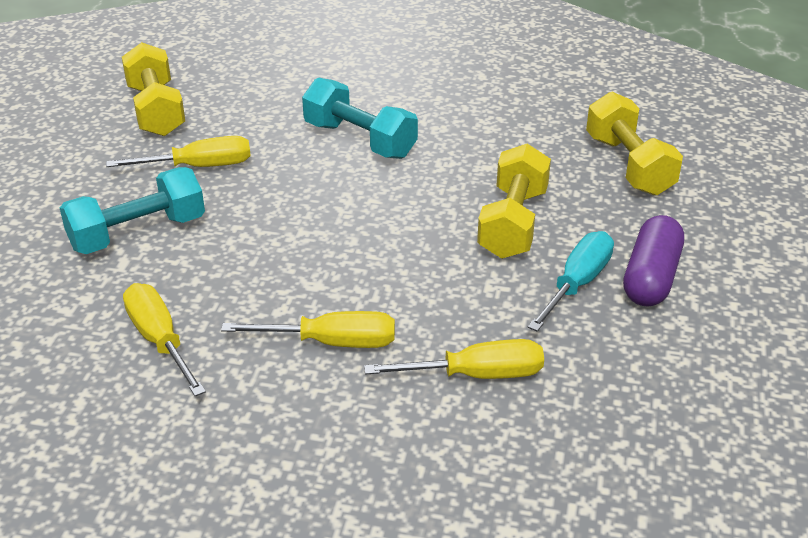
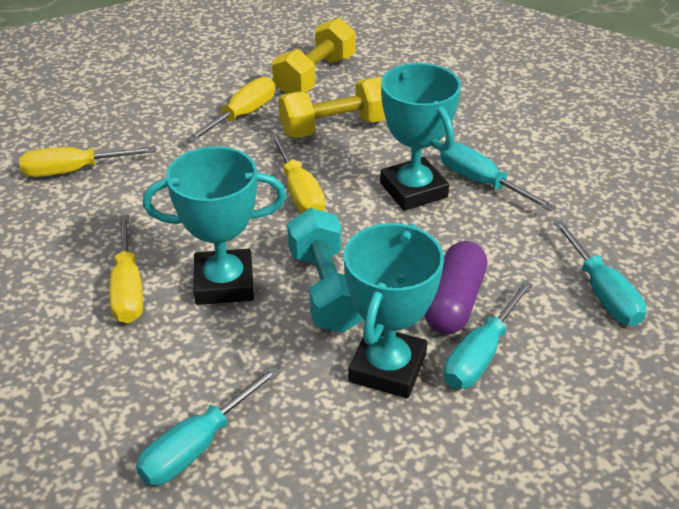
turquoise dumbbell: 2 -> 1
turquoise screwdriver: 1 -> 4
turquoise trophy: 0 -> 3
yellow dumbbell: 3 -> 2

